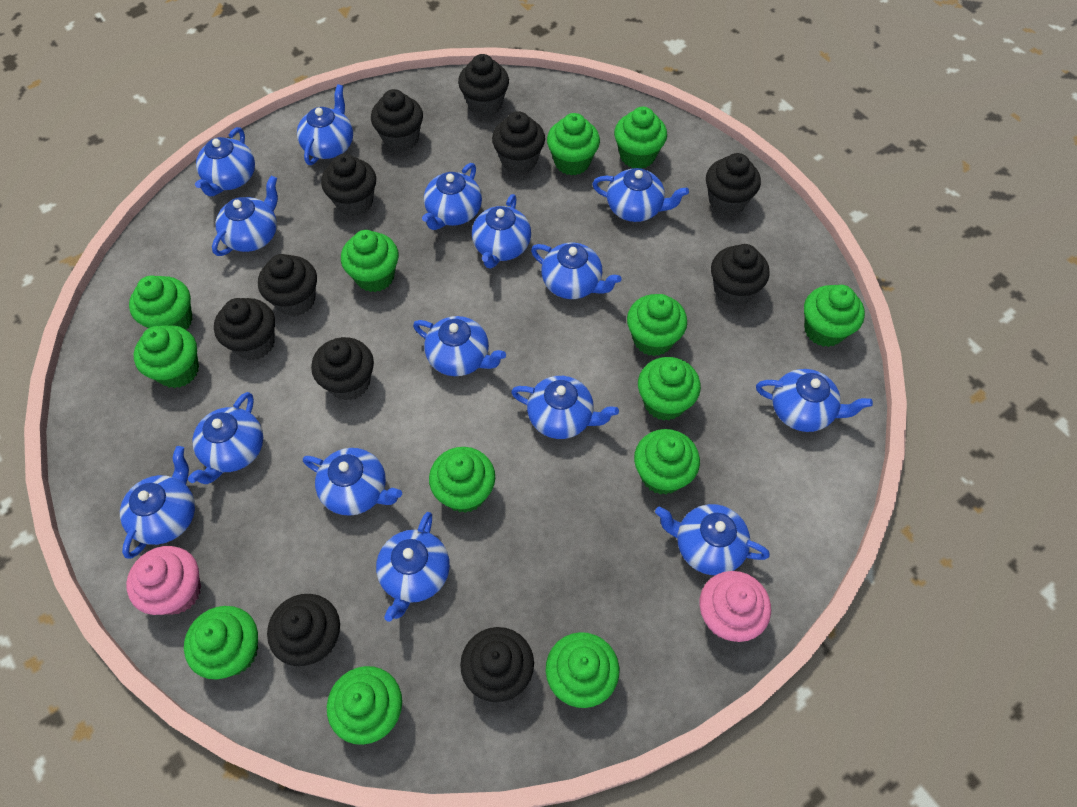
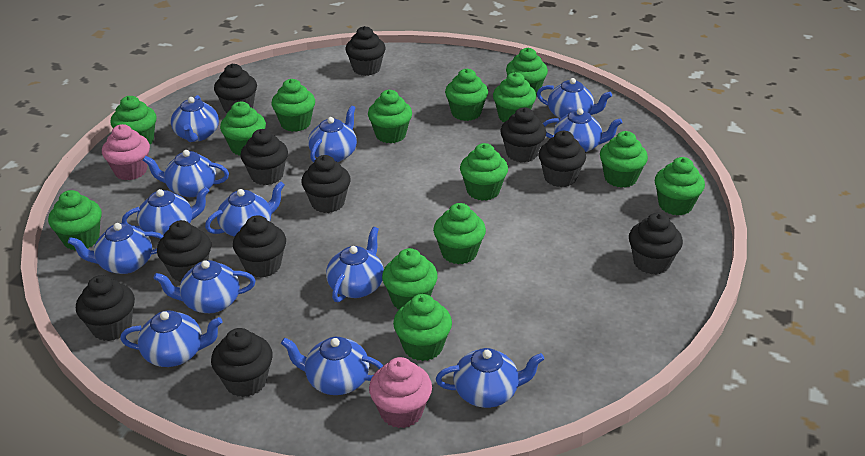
blue teapot: 15 -> 13
green cupcake: 13 -> 14

